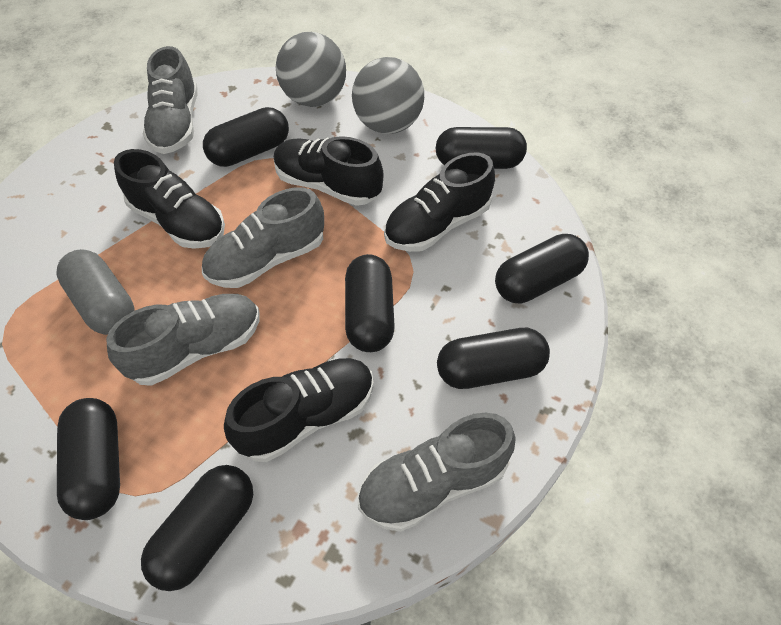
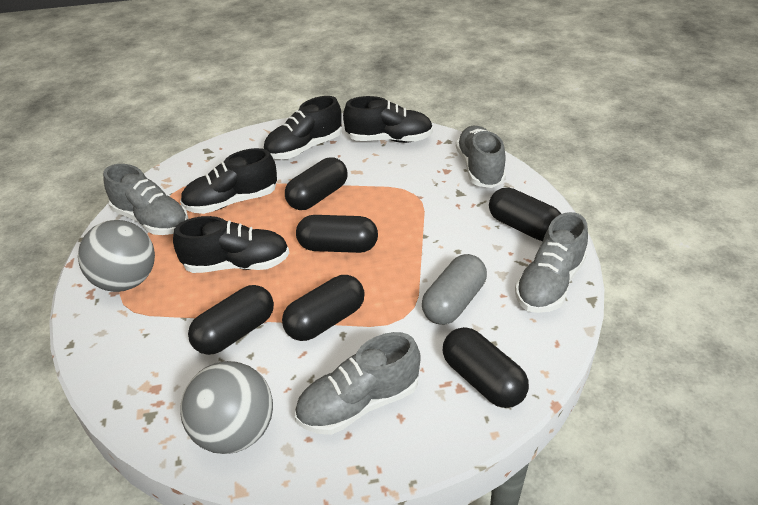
black capsule: 7 -> 6

